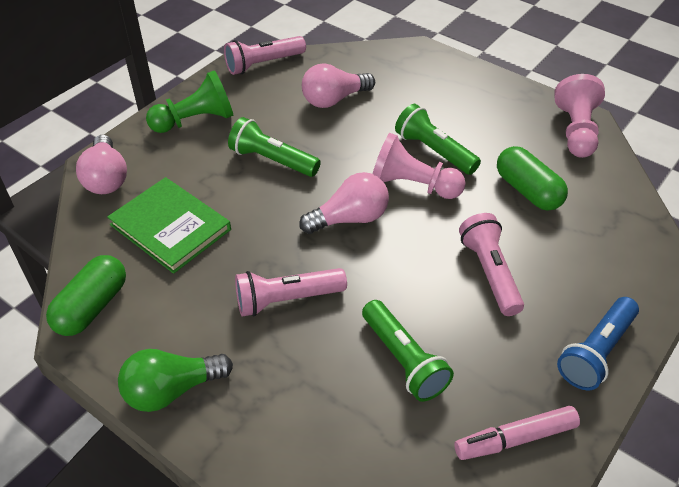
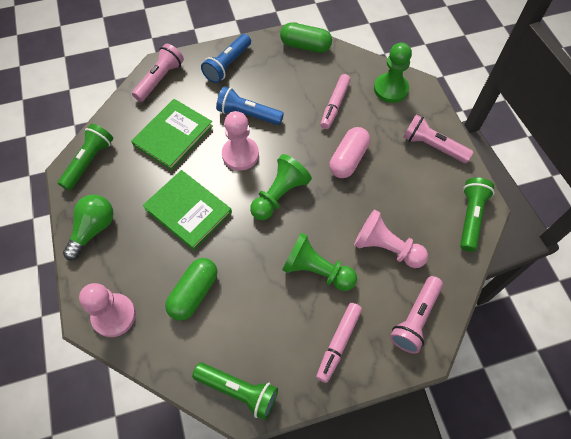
blue flashlight: 1 -> 2
green book: 1 -> 2
green pawn: 1 -> 3
pink capsule: 0 -> 1
pink light bulb: 3 -> 0
pink marker: 1 -> 2
pink pawn: 2 -> 3

